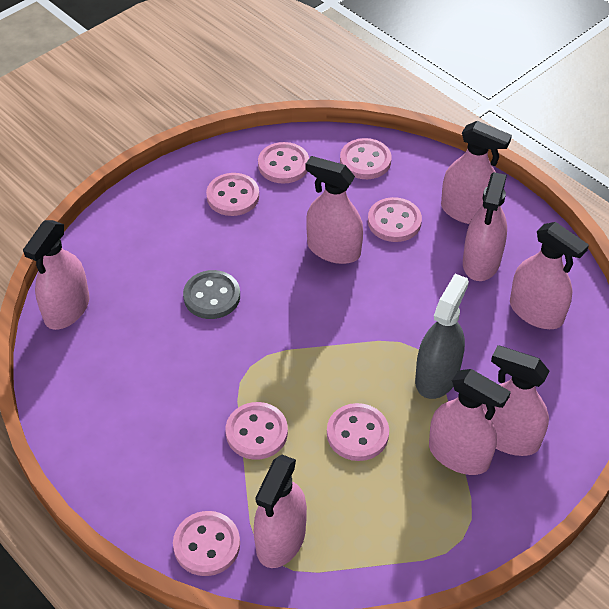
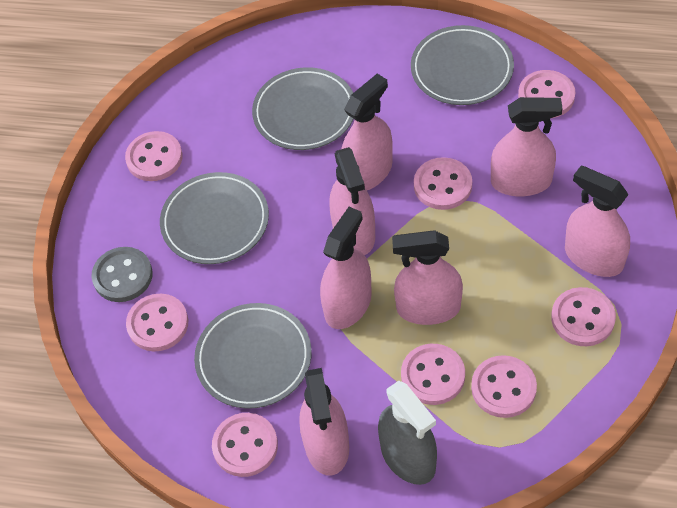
grey plate: 0 -> 4
pink button: 7 -> 8
pink spray bottle: 8 -> 7

